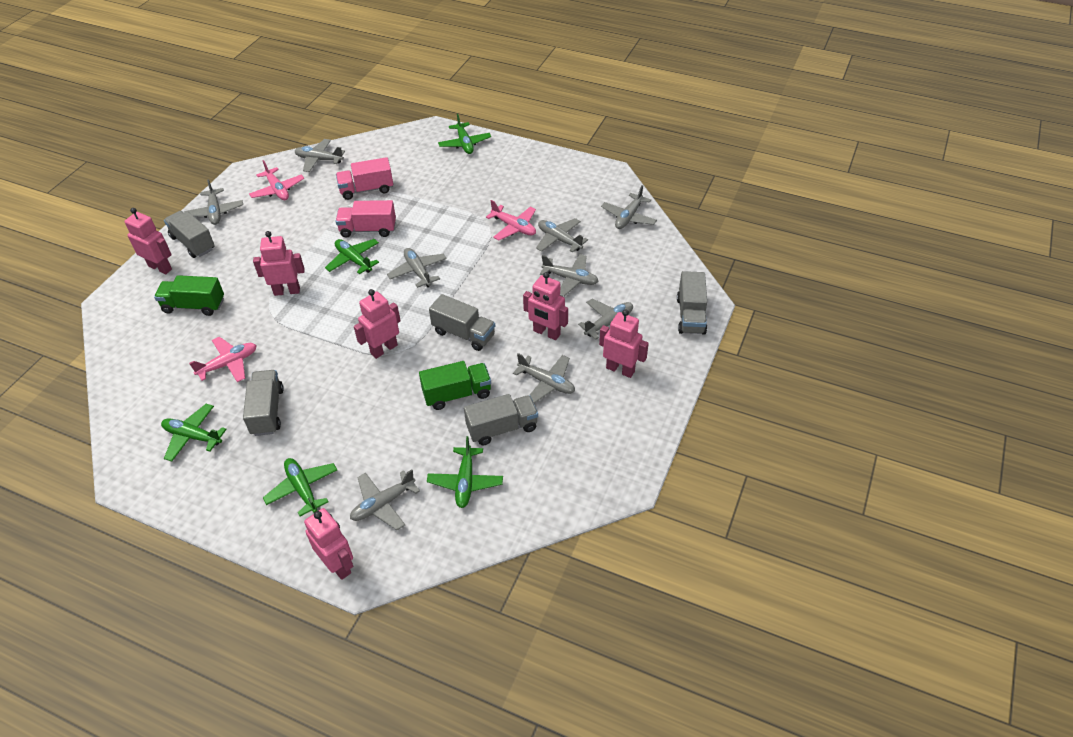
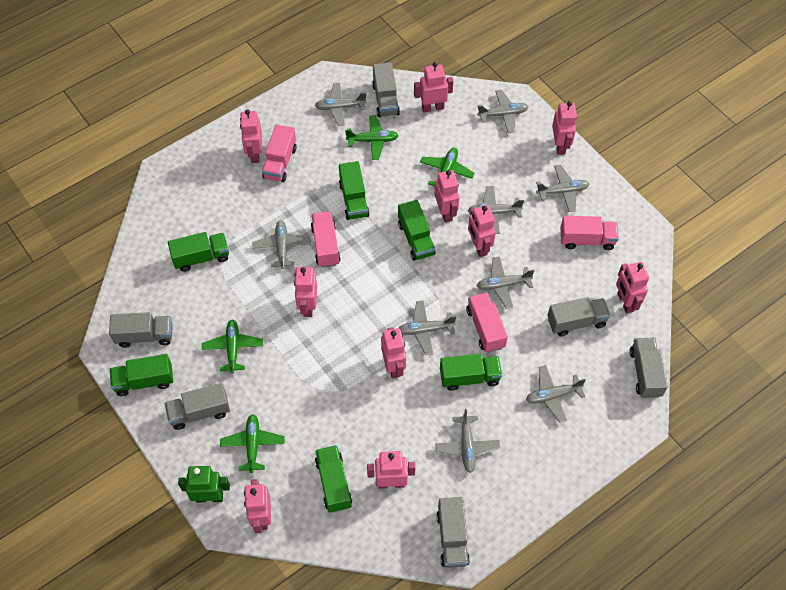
green plane: 5 -> 4
green robot: 0 -> 1
green truck: 2 -> 6
grey truck: 5 -> 6
pink plane: 3 -> 0
pink robot: 6 -> 10
pink truck: 2 -> 4

